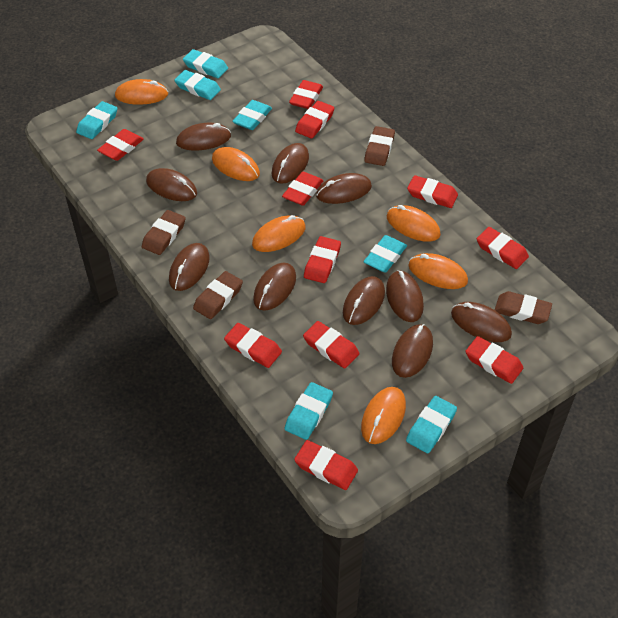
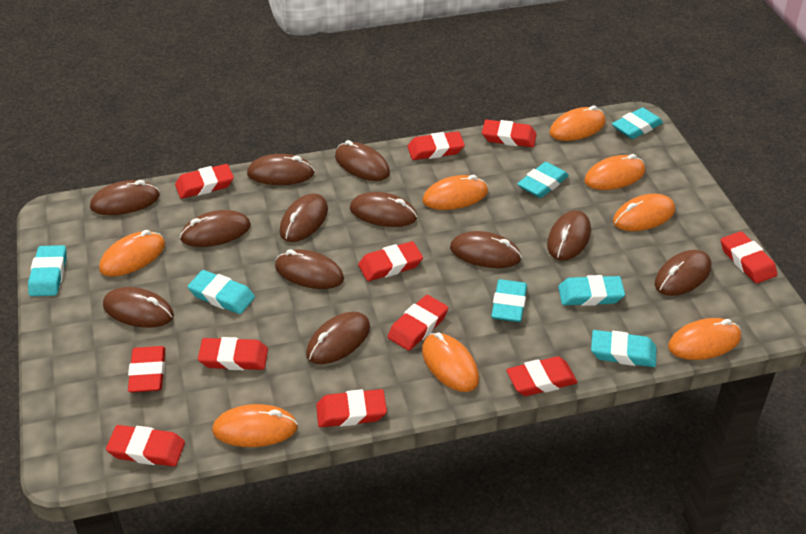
brown eraser: 4 -> 0
brown mouse: 10 -> 12
orange mouse: 6 -> 8

